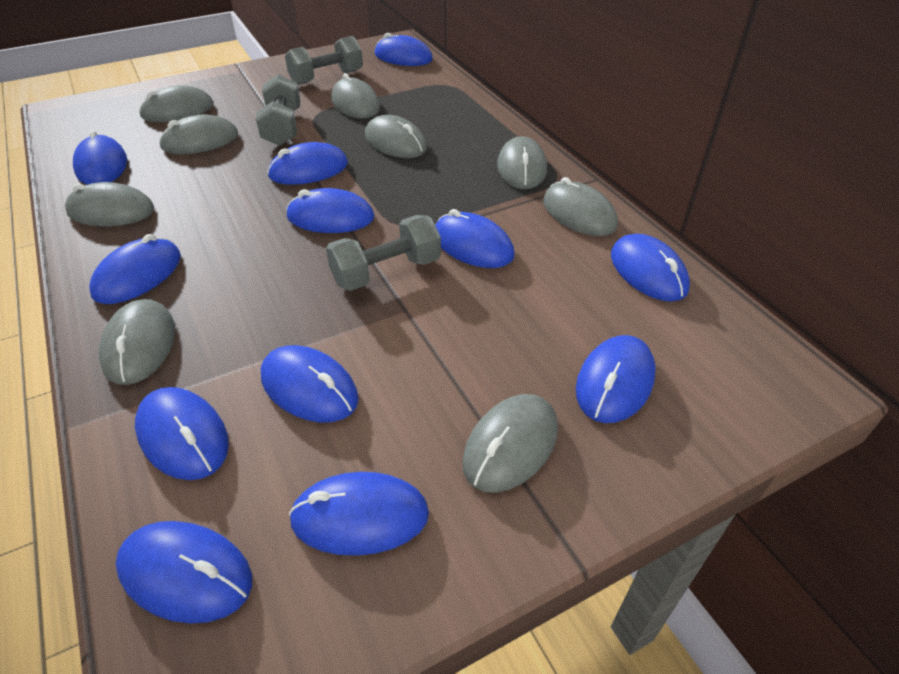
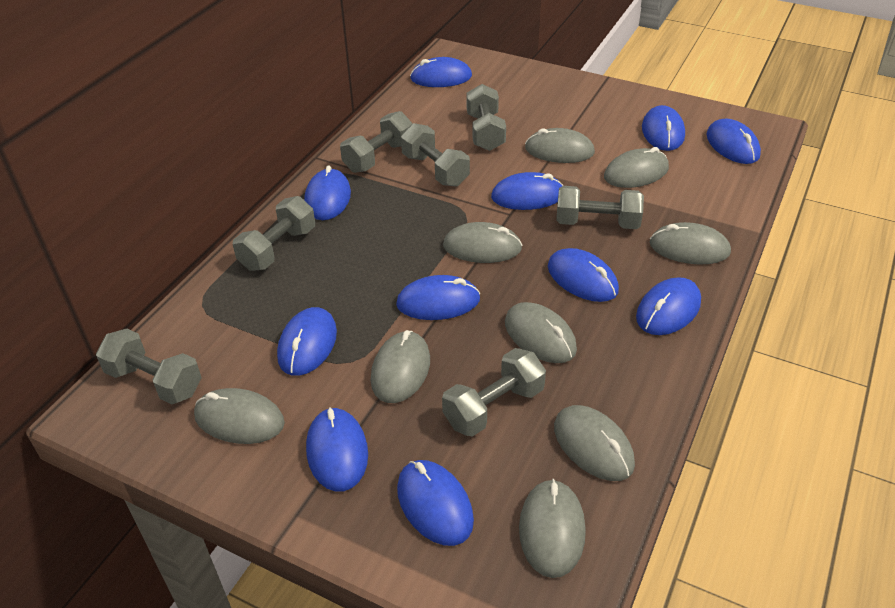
blue mouse: 12 -> 11
grey dumbbell: 3 -> 7

